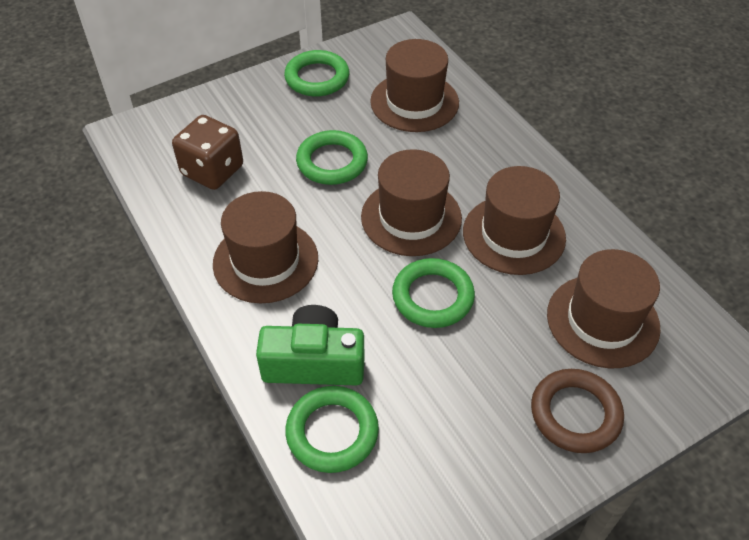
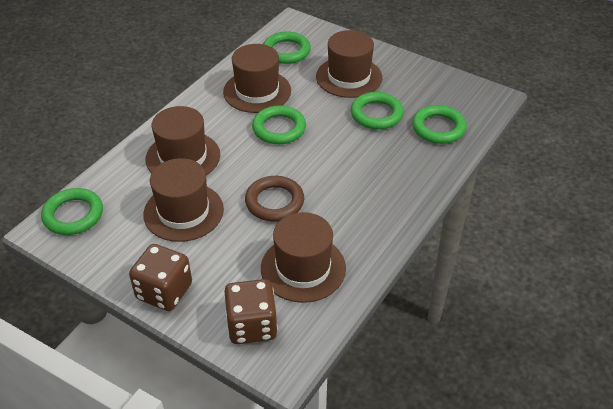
brown dice: 1 -> 2
green camera: 1 -> 0
green ring: 4 -> 5

